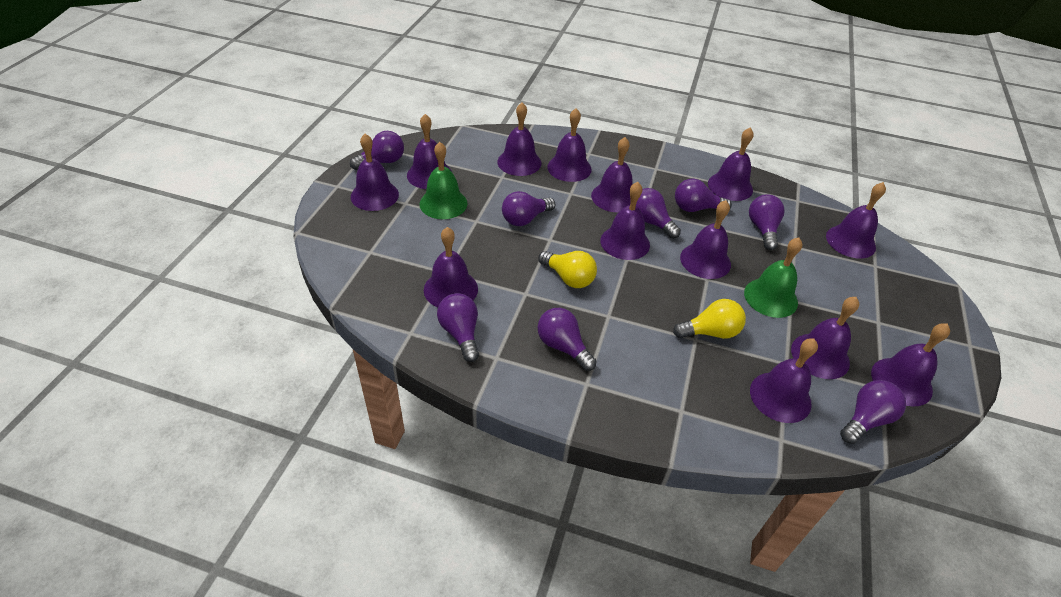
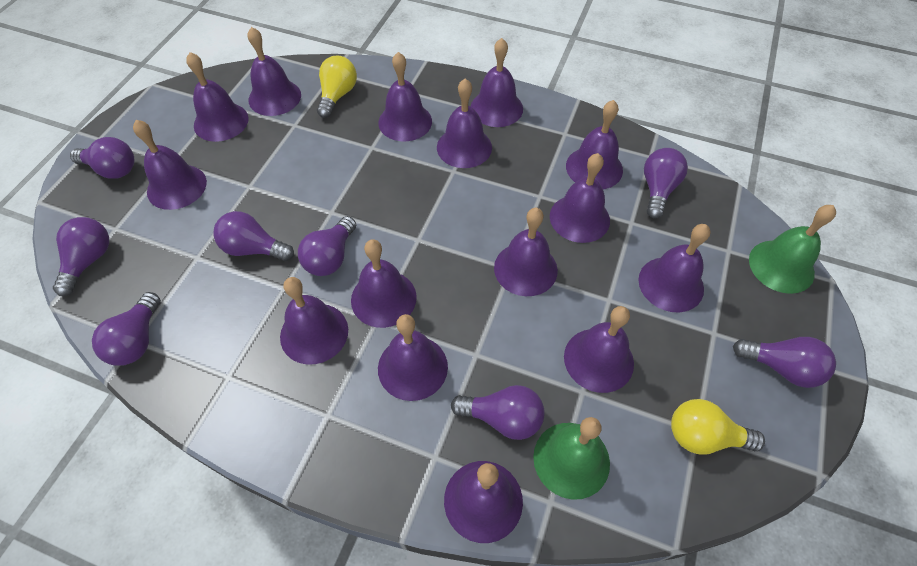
purple bell: 13 -> 15

